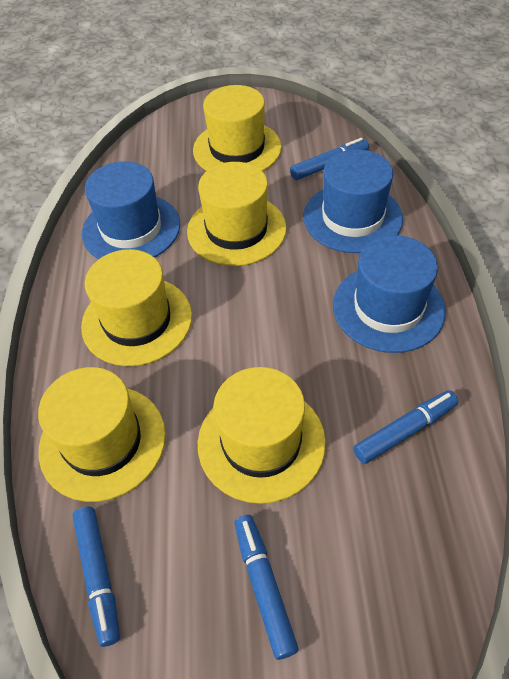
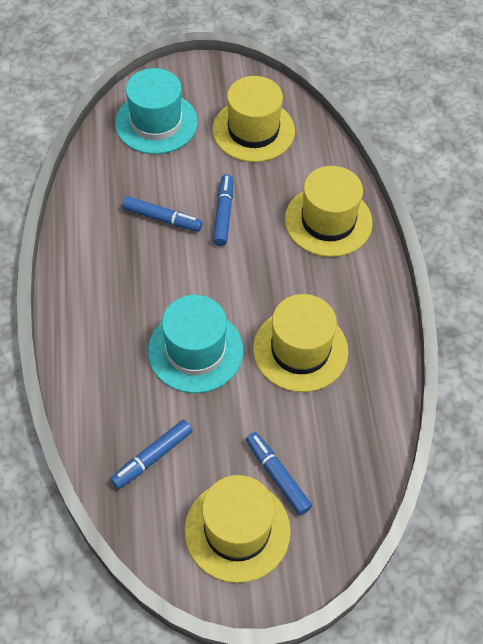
blue hat: 3 -> 0
turquoise hat: 0 -> 2
yellow hat: 5 -> 4

